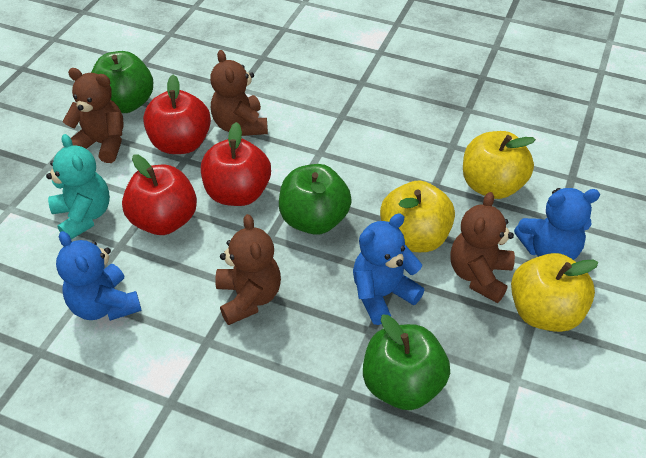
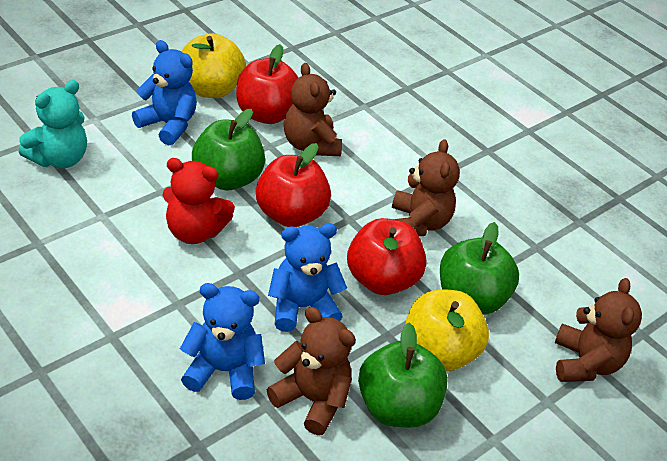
red teddy bear: 0 -> 1
yellow apple: 3 -> 2

